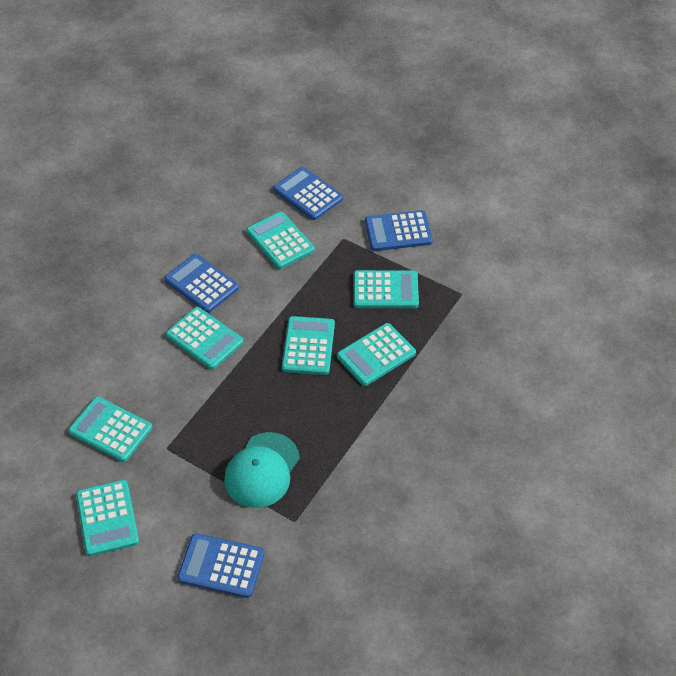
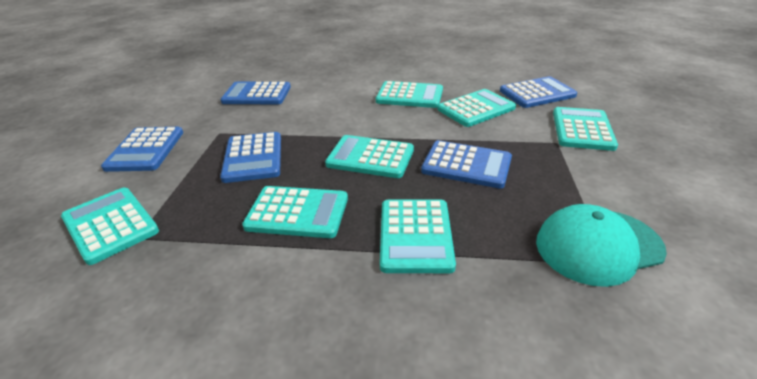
blue calculator: 4 -> 5

